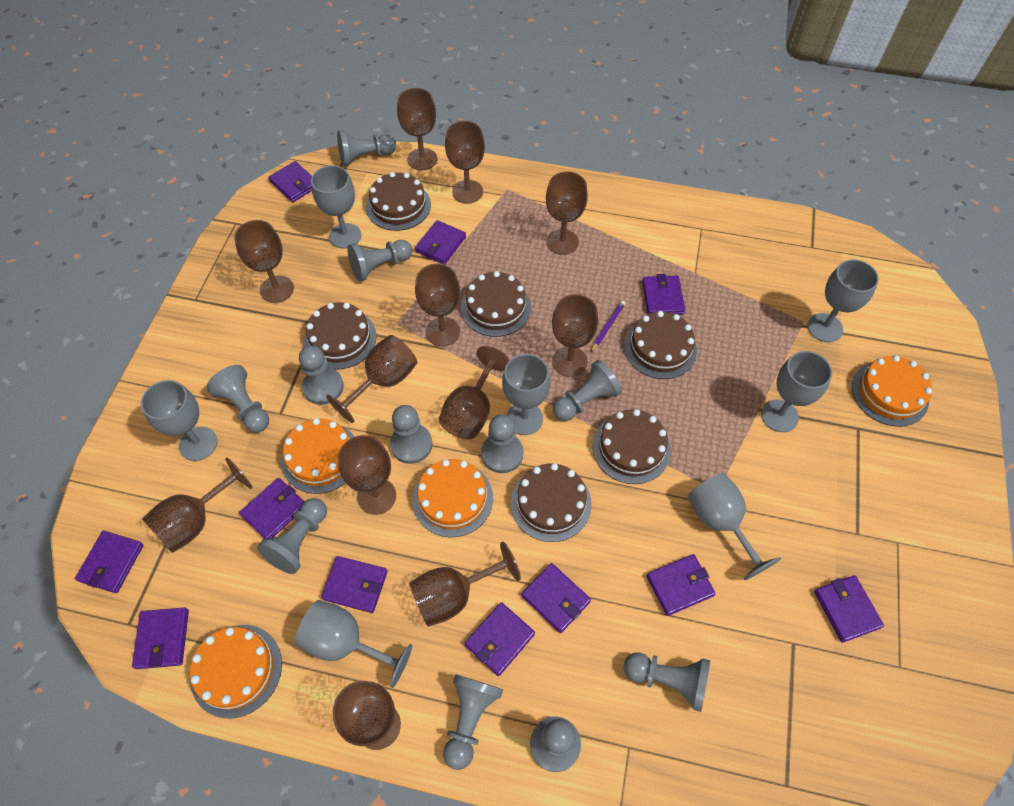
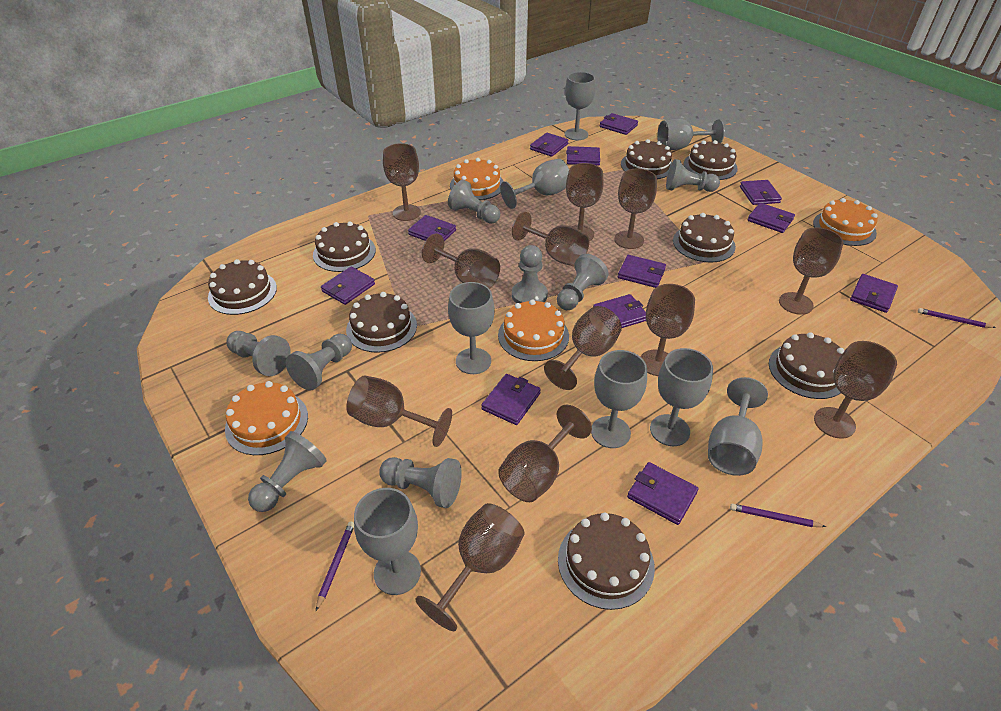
brown cake: 6 -> 8
grey goblet: 7 -> 8
grey pawn: 11 -> 8
purple pencil: 1 -> 3
purple wallet: 11 -> 12

